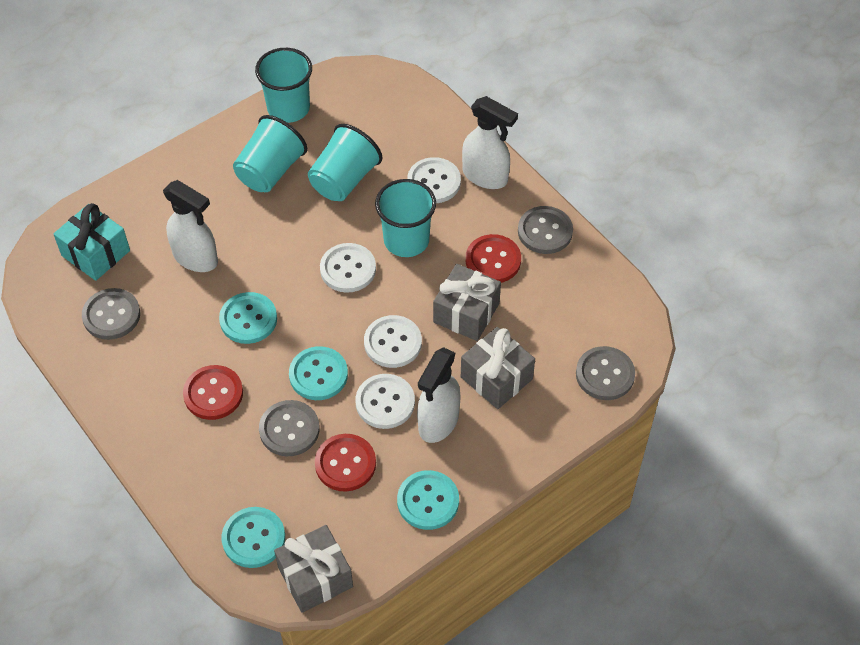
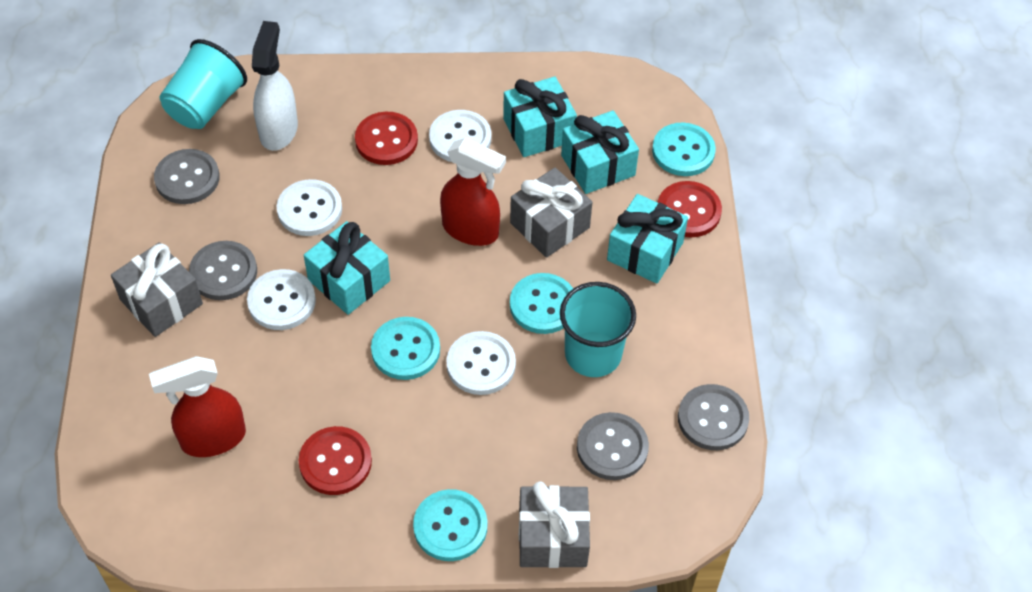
red spray bottle: 0 -> 2
turquoise cup: 4 -> 2
turquoise gift: 1 -> 4
white spray bottle: 3 -> 1

